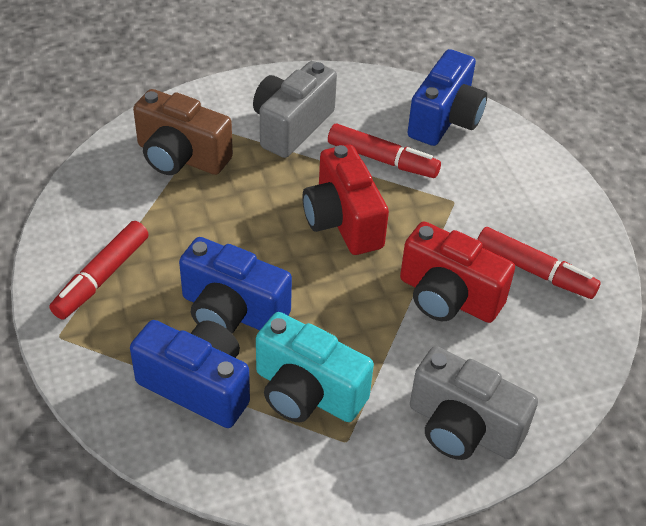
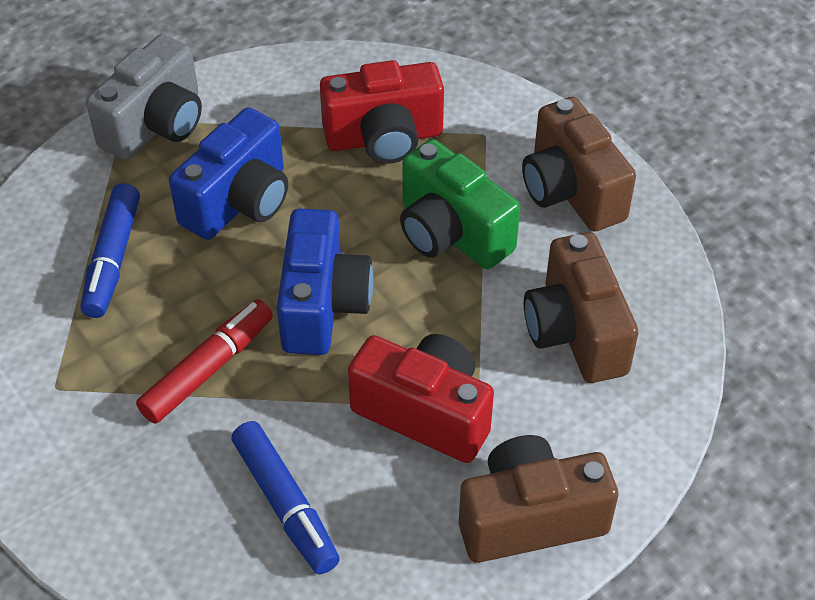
blue camera: 3 -> 2
blue marker: 0 -> 2
brown camera: 1 -> 3
green camera: 0 -> 1
grey camera: 2 -> 1
red marker: 3 -> 1
turquoise camera: 1 -> 0

